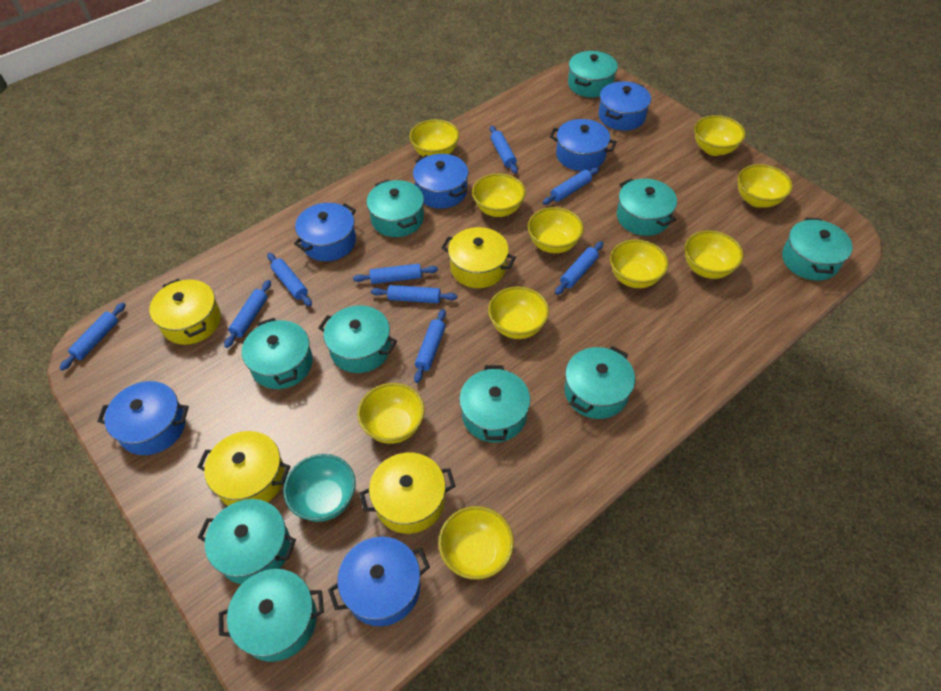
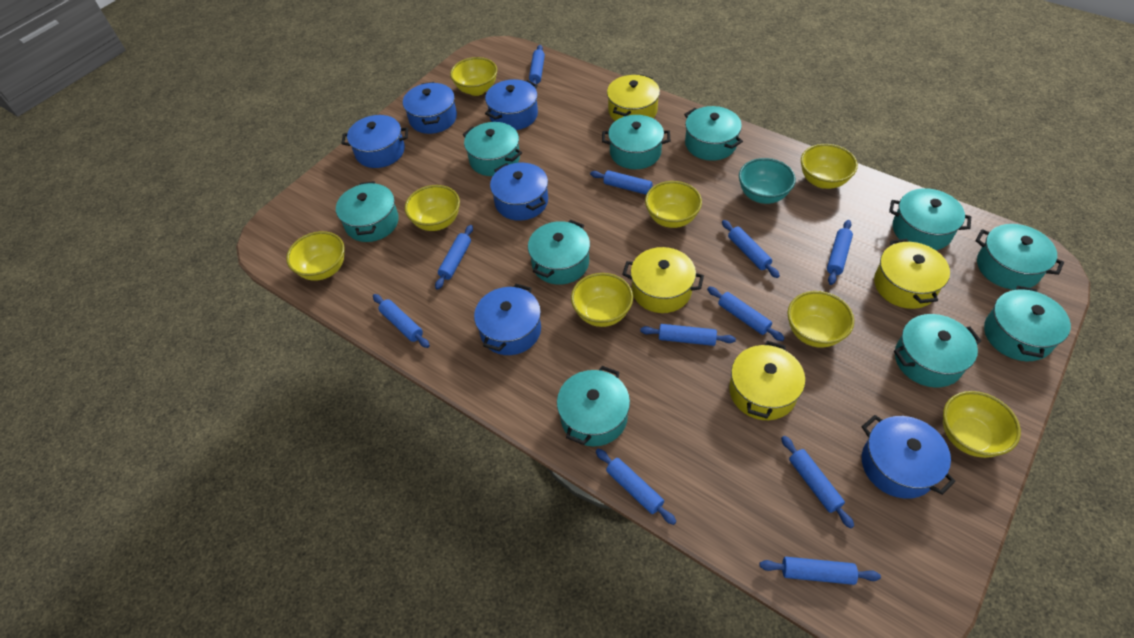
blue rolling pin: 9 -> 11
yellow bowl: 10 -> 8

